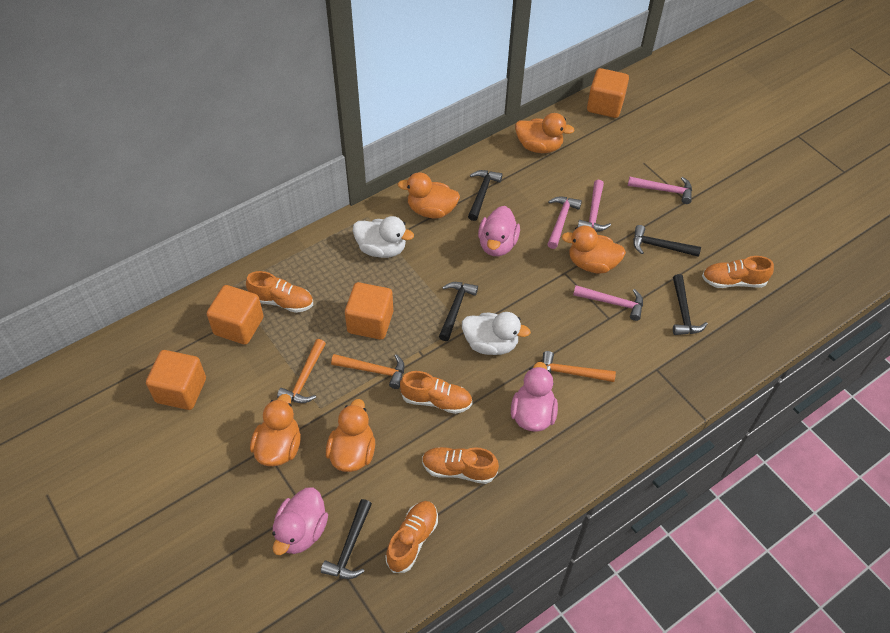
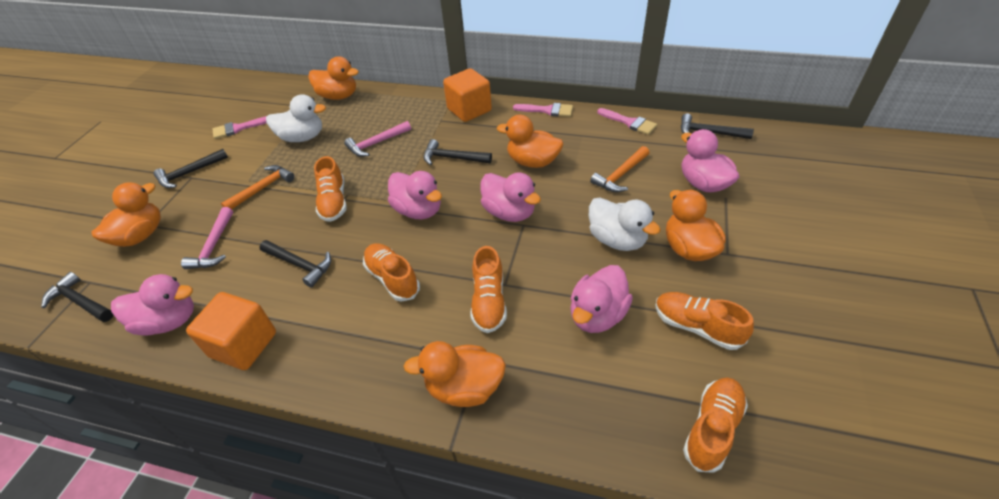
orange cube: 4 -> 2
orange hammer: 3 -> 2
pink brush: 0 -> 3
pink duck: 3 -> 5
pink hammer: 4 -> 2

